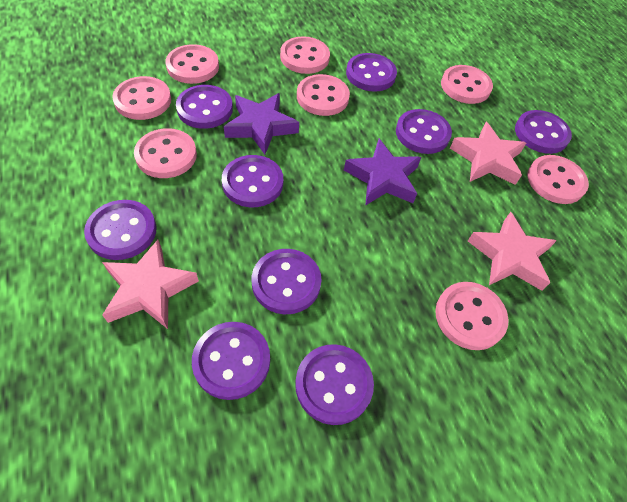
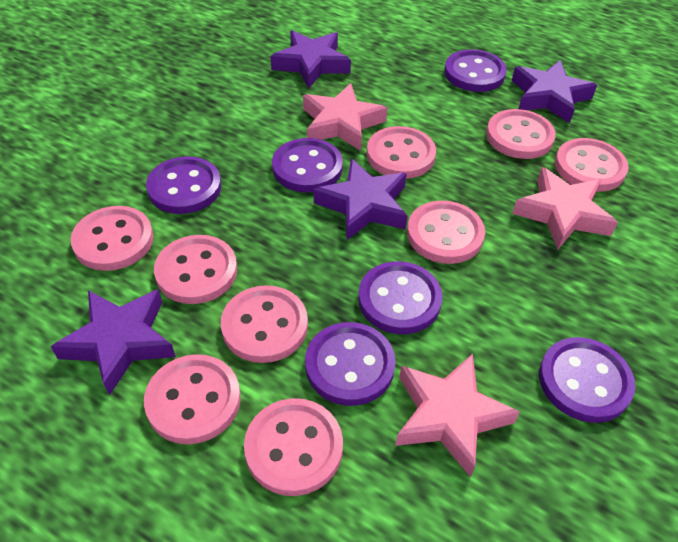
pink button: 8 -> 9
purple button: 9 -> 6
purple star: 2 -> 4

